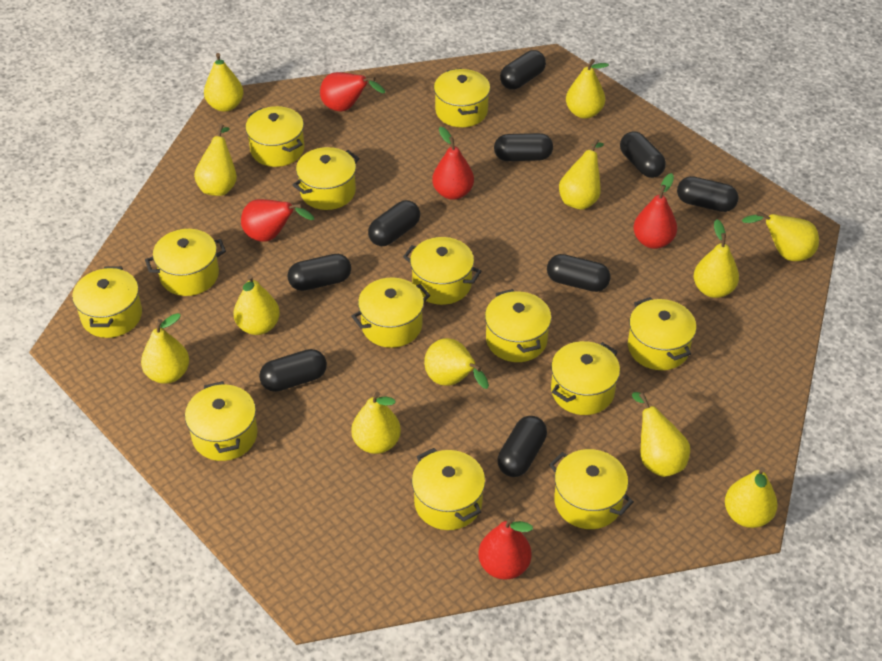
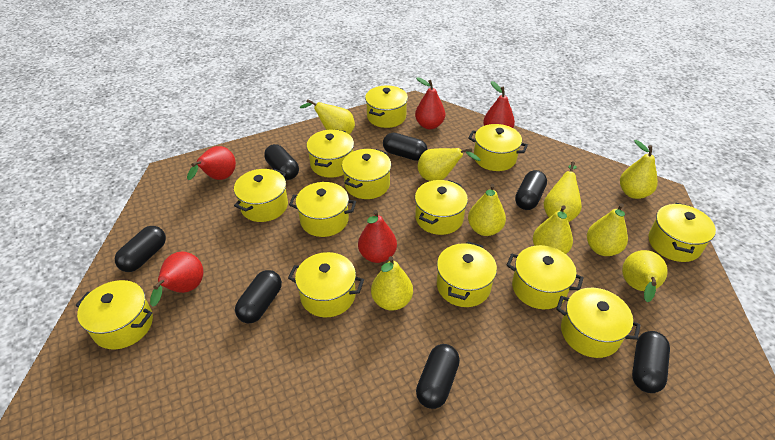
black capsule: 9 -> 7
yellow pear: 12 -> 9

